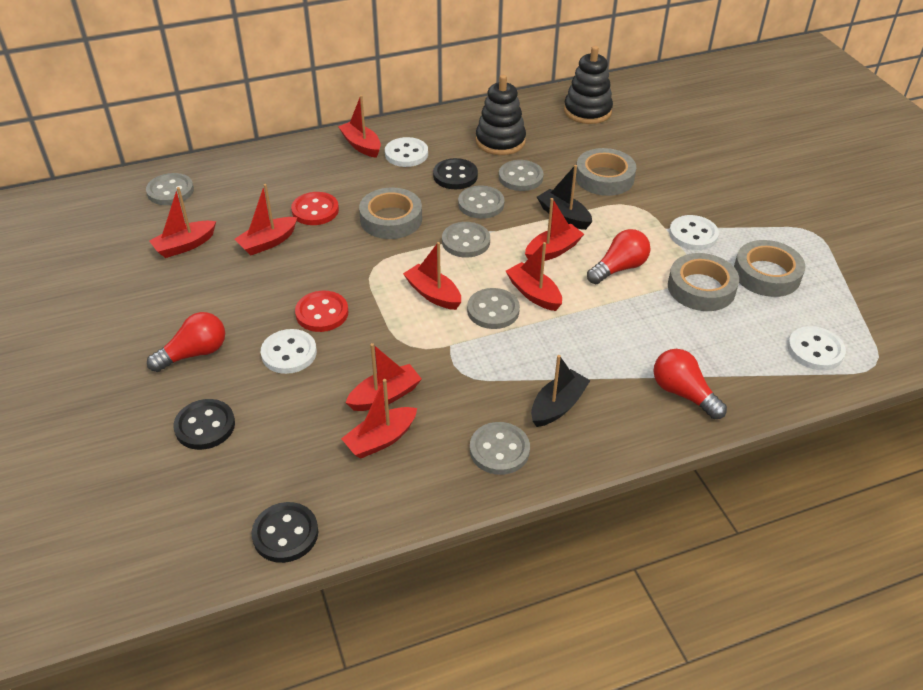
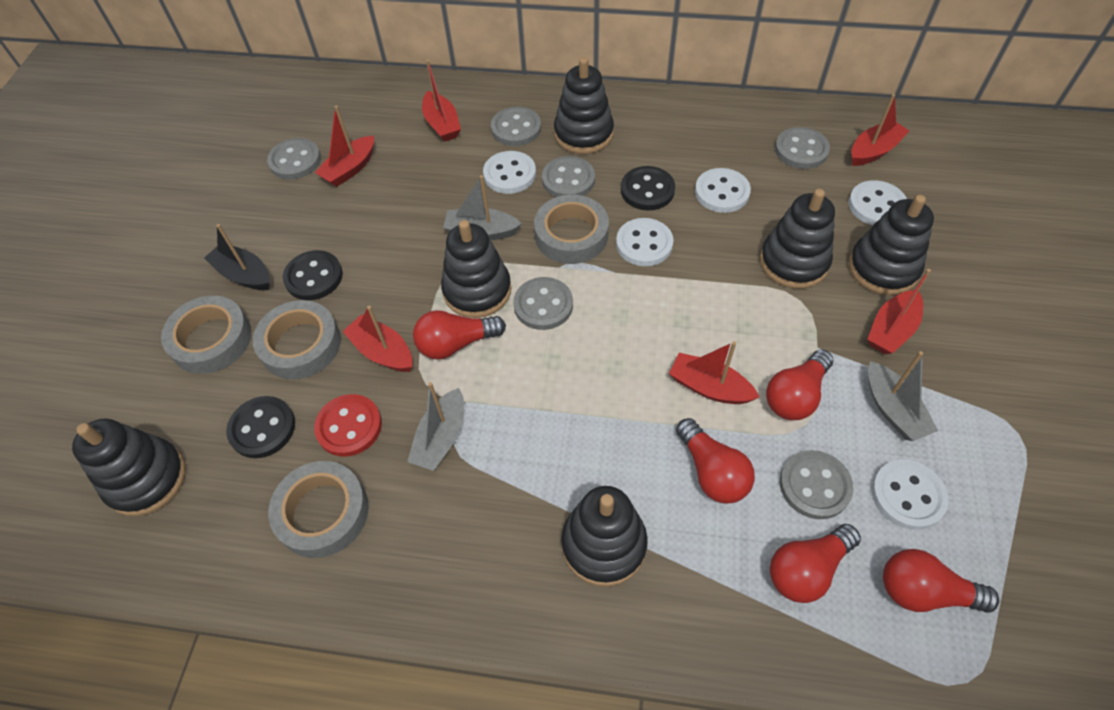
black boat: 2 -> 1
black stacking toy: 2 -> 6
grey boat: 0 -> 3
red boat: 8 -> 6
red button: 2 -> 1
red light bulb: 3 -> 5
white button: 4 -> 5

